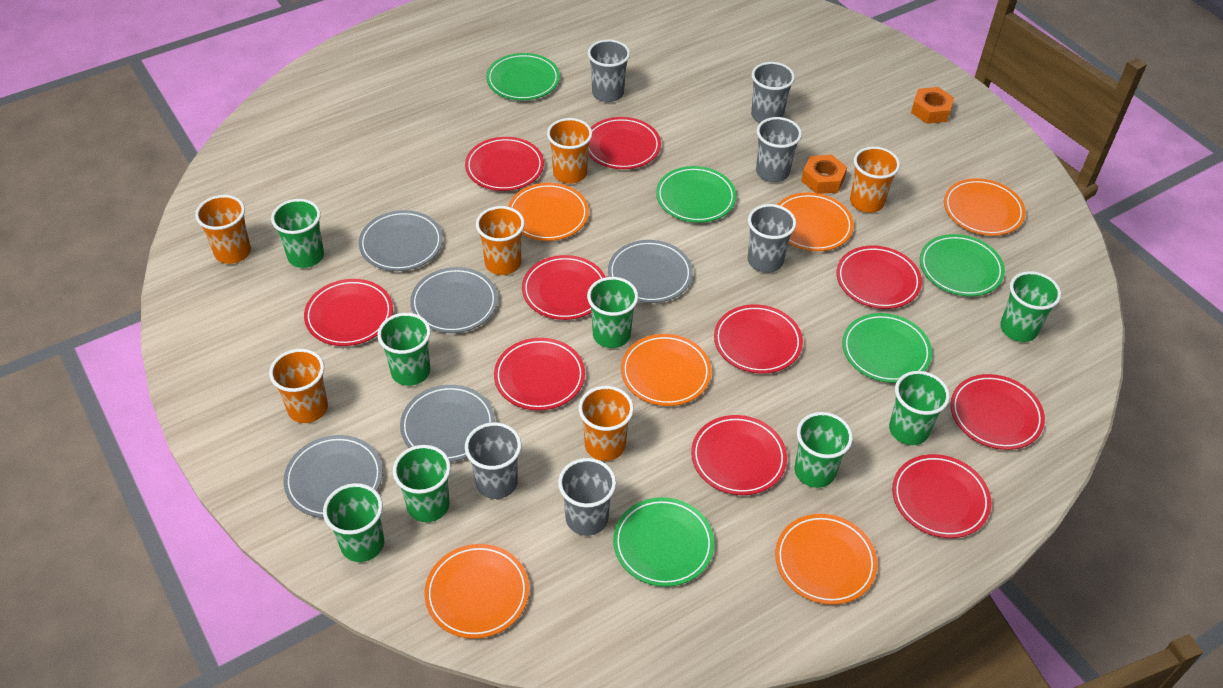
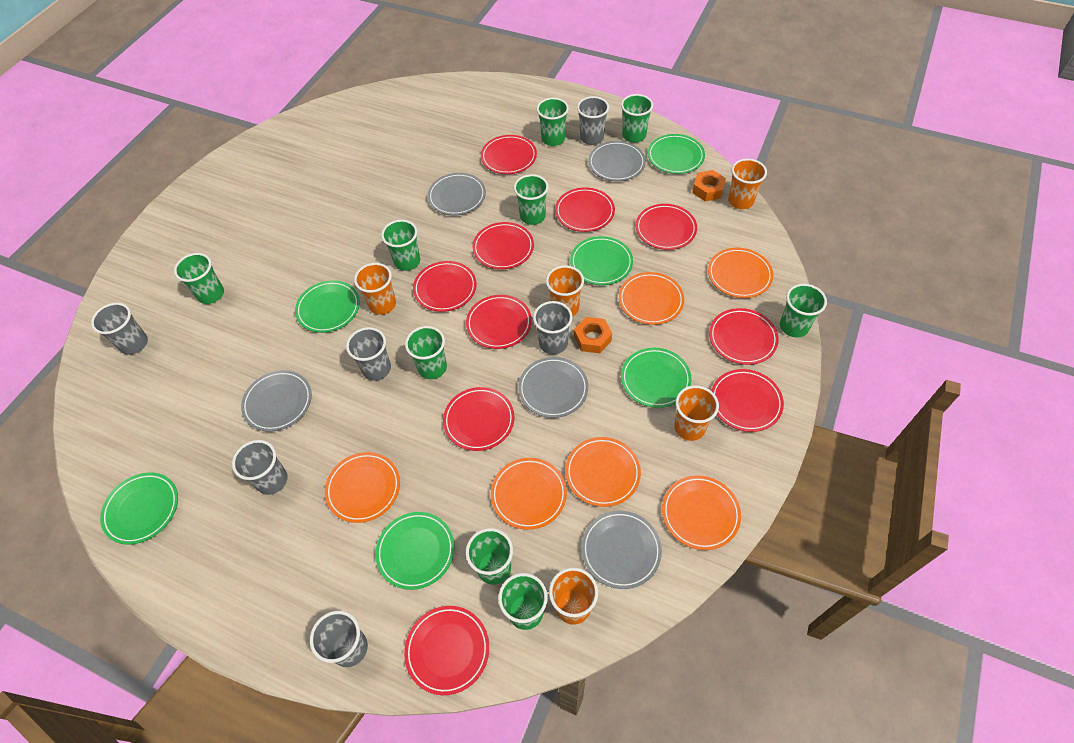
green cup: 8 -> 9
green plate: 5 -> 6
orange cup: 6 -> 5

